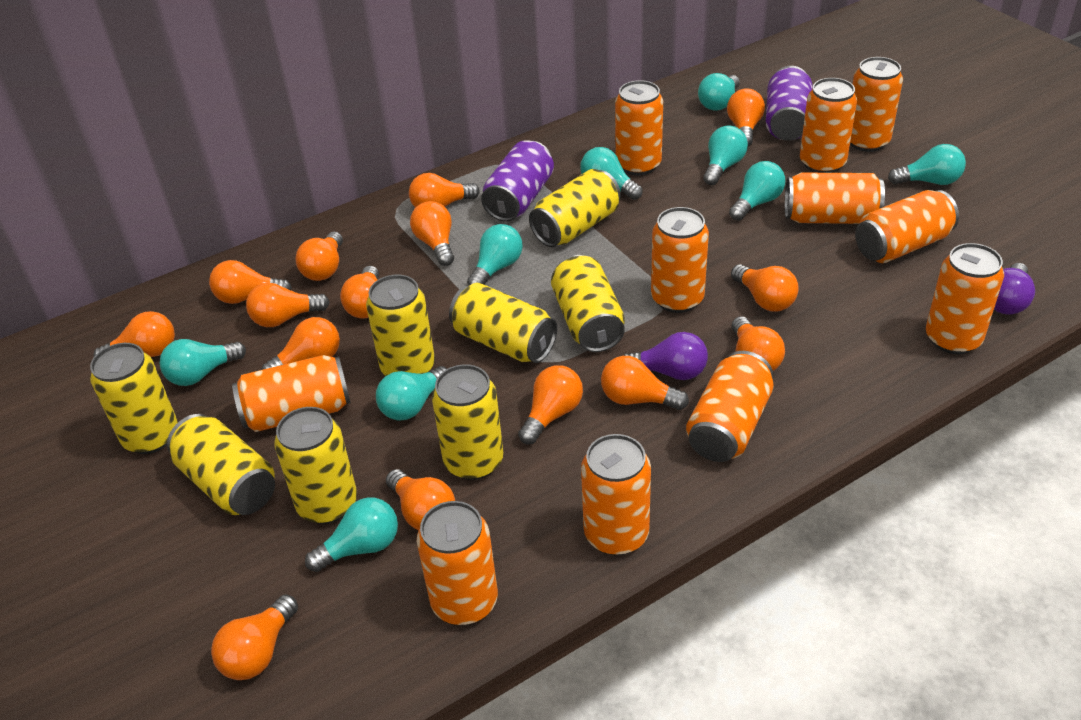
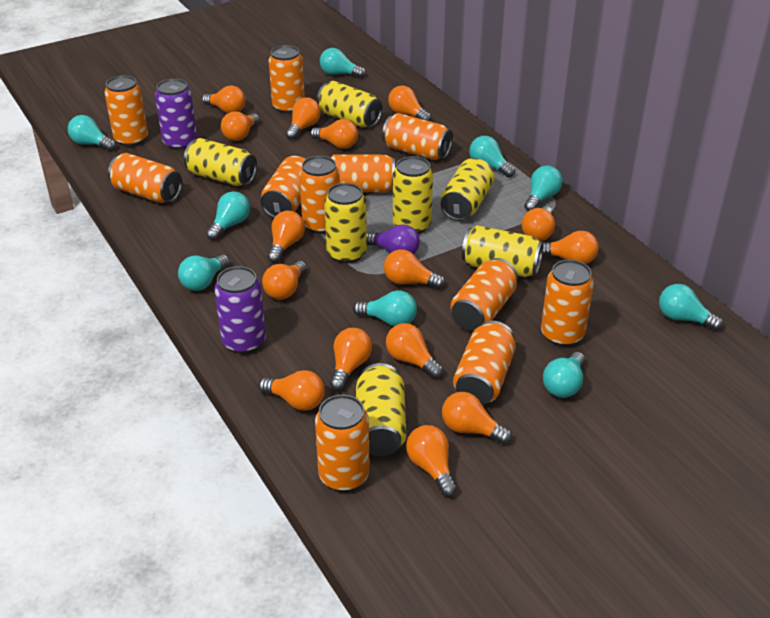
purple light bulb: 2 -> 1
yellow can: 8 -> 7

